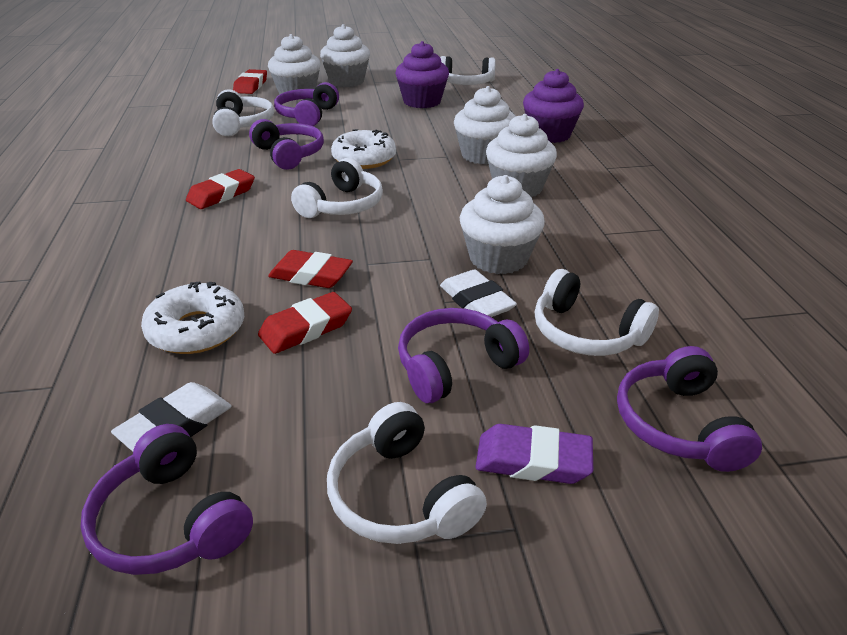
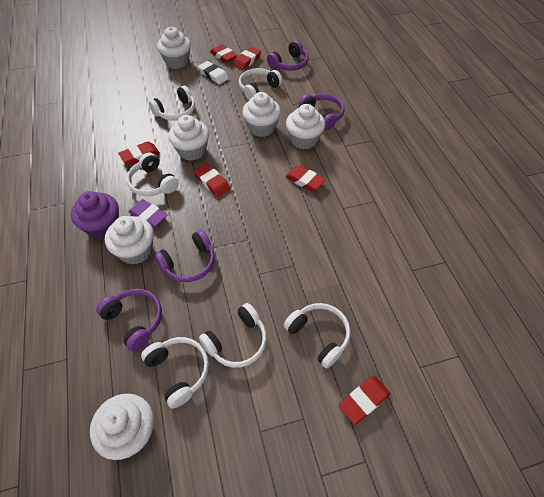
purple cupcake: 2 -> 1
purple headphones: 5 -> 4
red eraser: 4 -> 6
white cupcake: 5 -> 6
white donut: 2 -> 0
white eraser: 2 -> 1
white headphones: 5 -> 6

